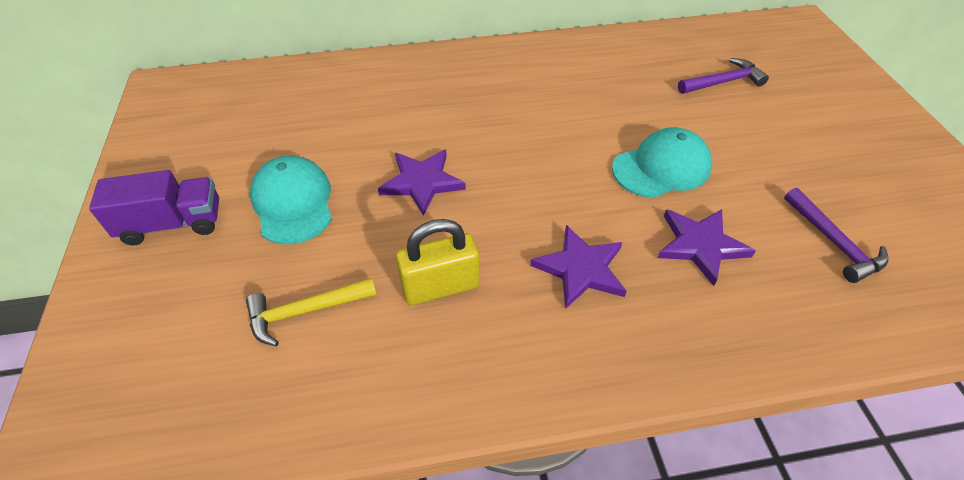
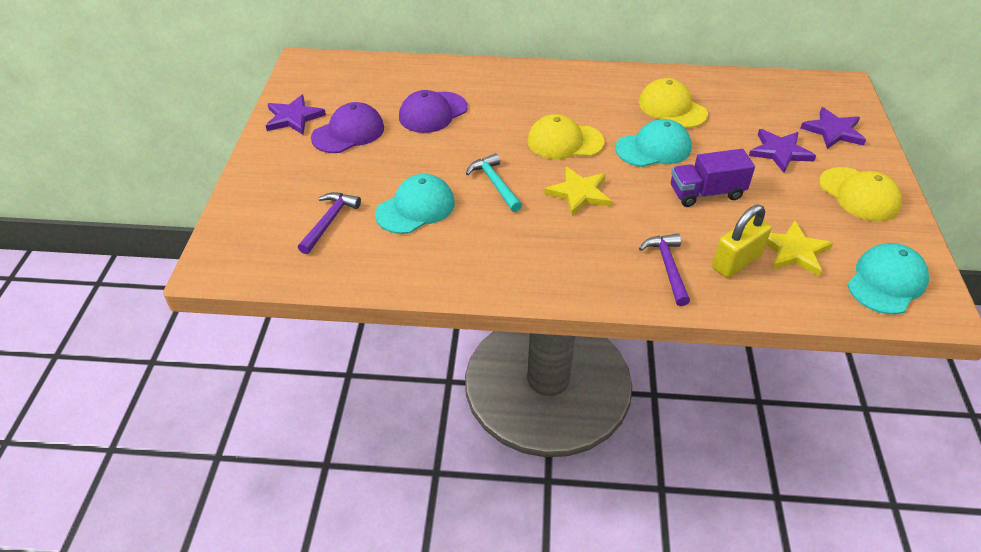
purple cap: 0 -> 2
turquoise cap: 2 -> 3
turquoise hammer: 0 -> 1
yellow cap: 0 -> 3
yellow hammer: 1 -> 0
yellow star: 0 -> 2

